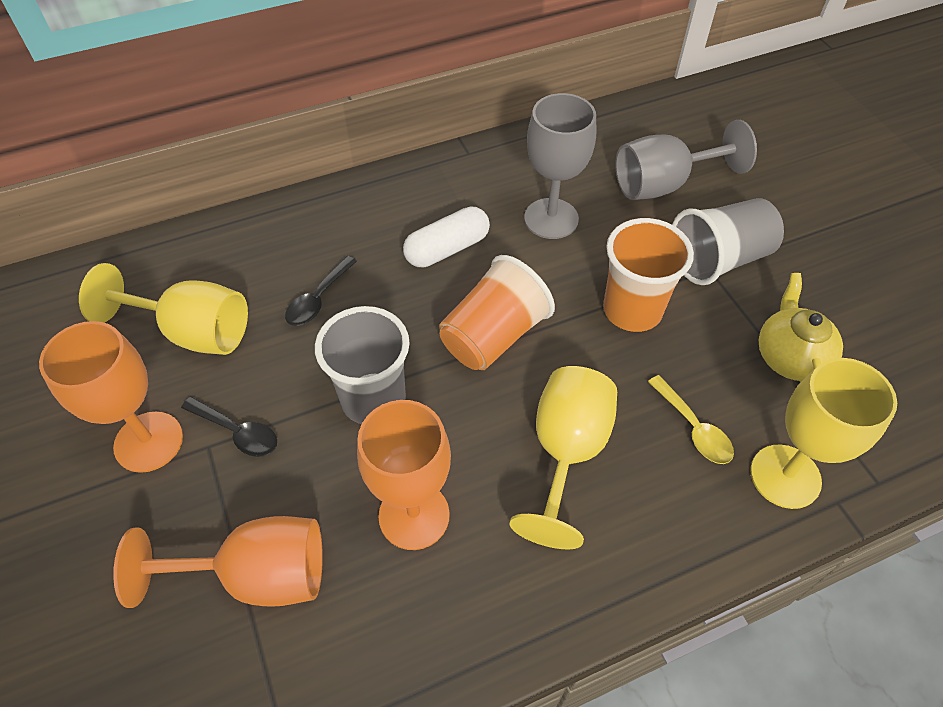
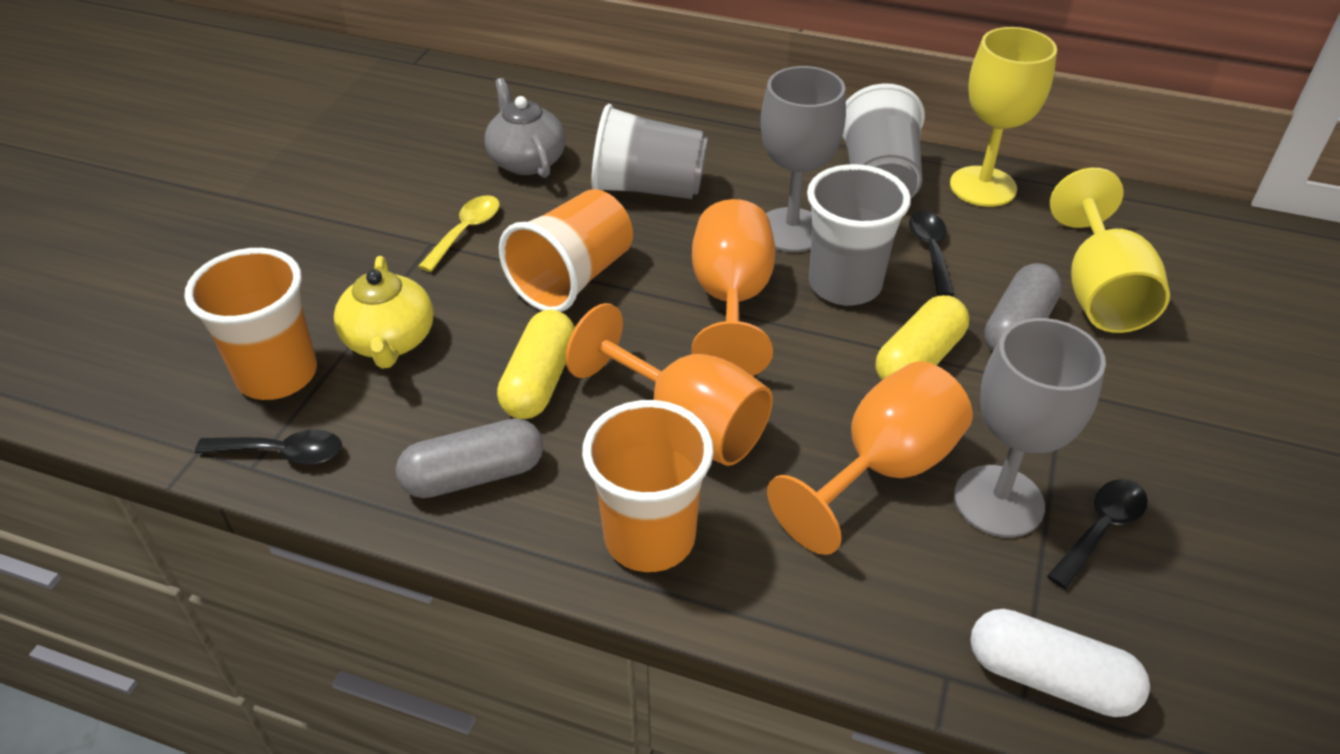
black spoon: 2 -> 3
grey capsule: 0 -> 2
grey cup: 2 -> 3
grey teapot: 0 -> 1
orange cup: 2 -> 3
yellow capsule: 0 -> 2
yellow goblet: 3 -> 2

